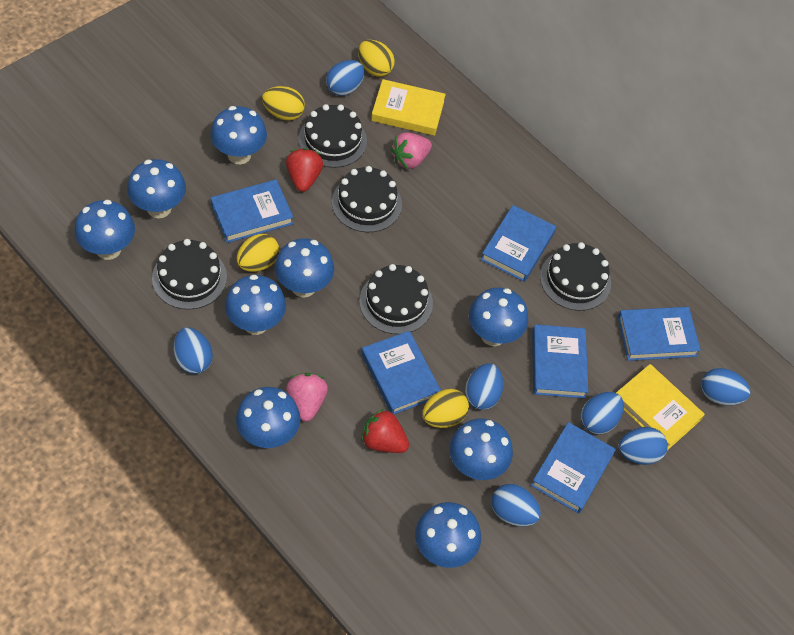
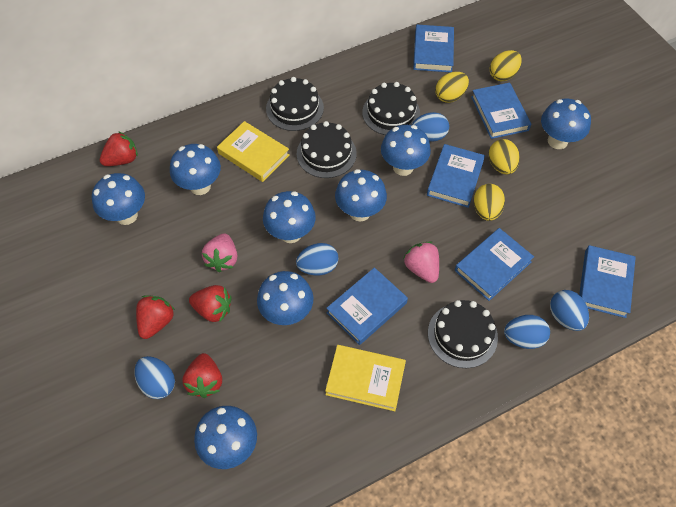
black cake: 5 -> 4
blue egg: 7 -> 5
blue mushroom: 9 -> 8
red strawberry: 2 -> 4

